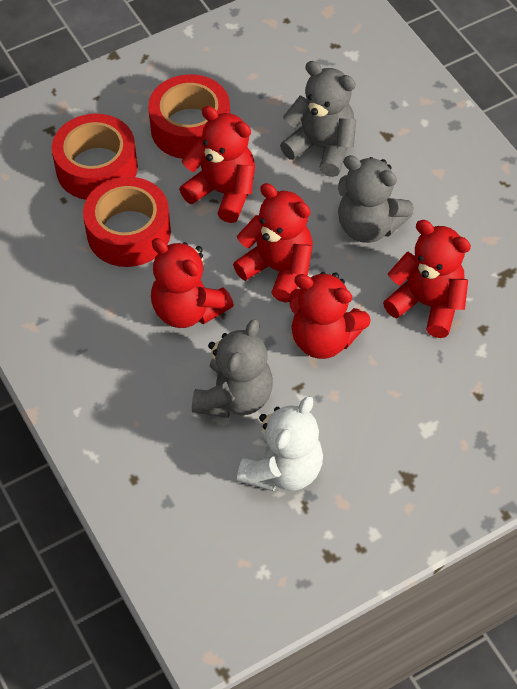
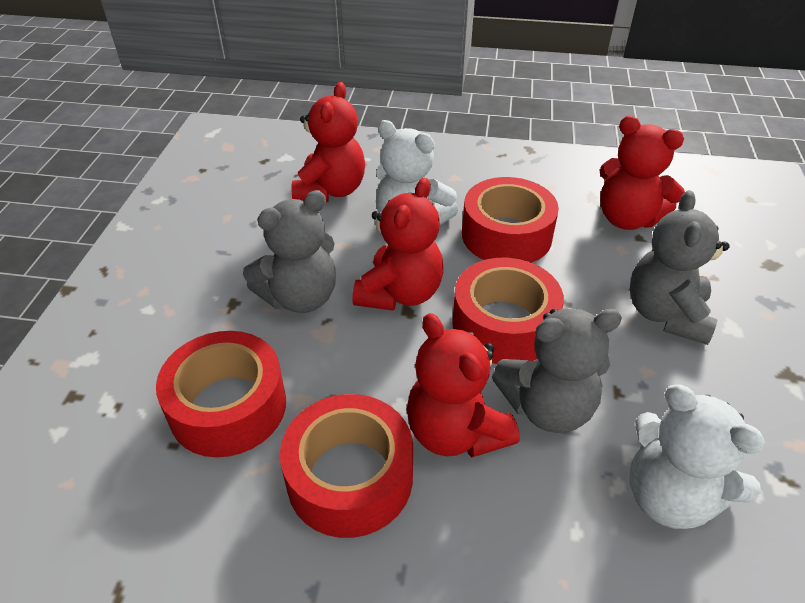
red tape: 3 -> 4
red teddy bear: 5 -> 4
white teddy bear: 1 -> 2

